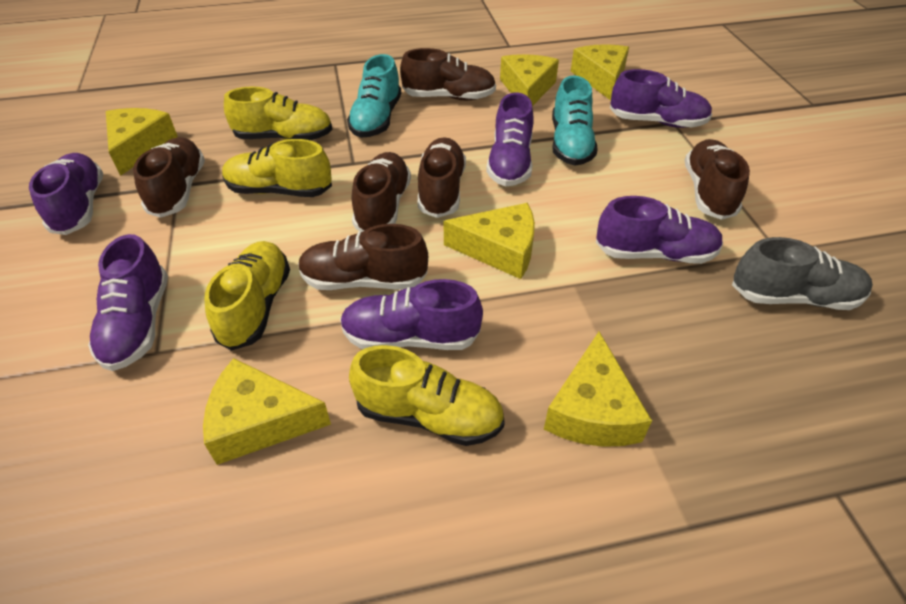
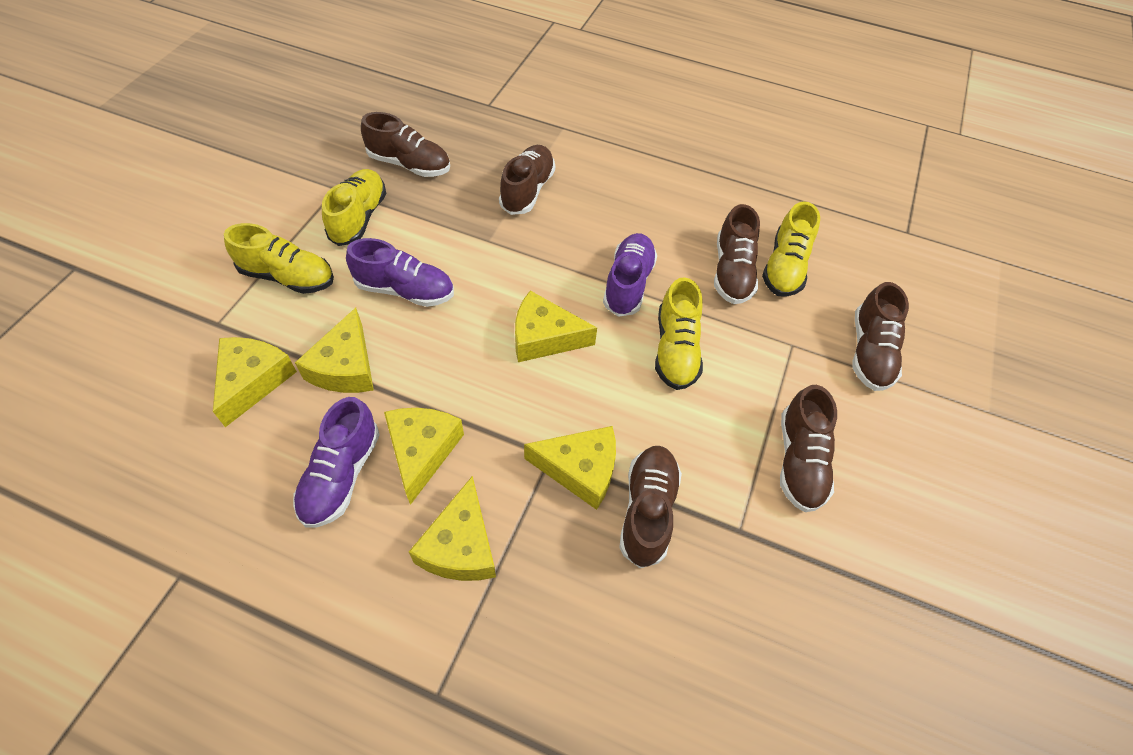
grey shoe: 1 -> 0
purple shoe: 6 -> 3
turquoise shoe: 2 -> 0

